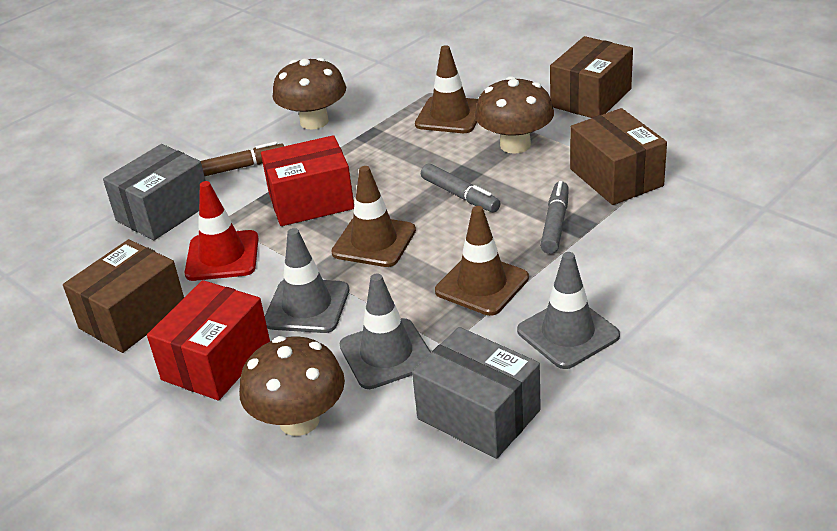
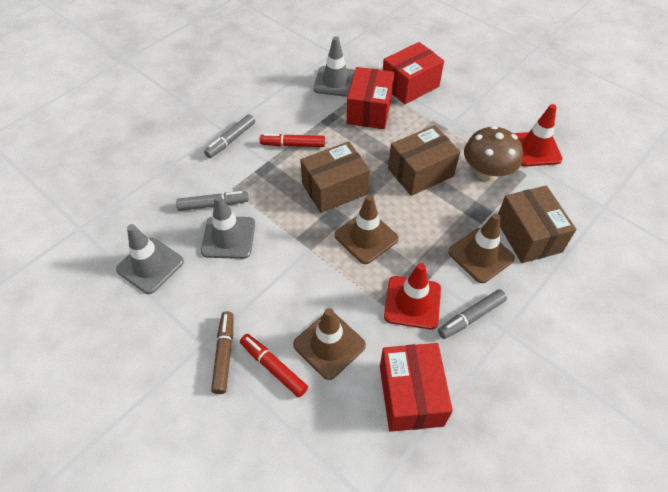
brown mushroom: 3 -> 1
grey box: 2 -> 0
grey marker: 2 -> 3
red box: 2 -> 3
red marker: 0 -> 2
red traffic cone: 1 -> 2

